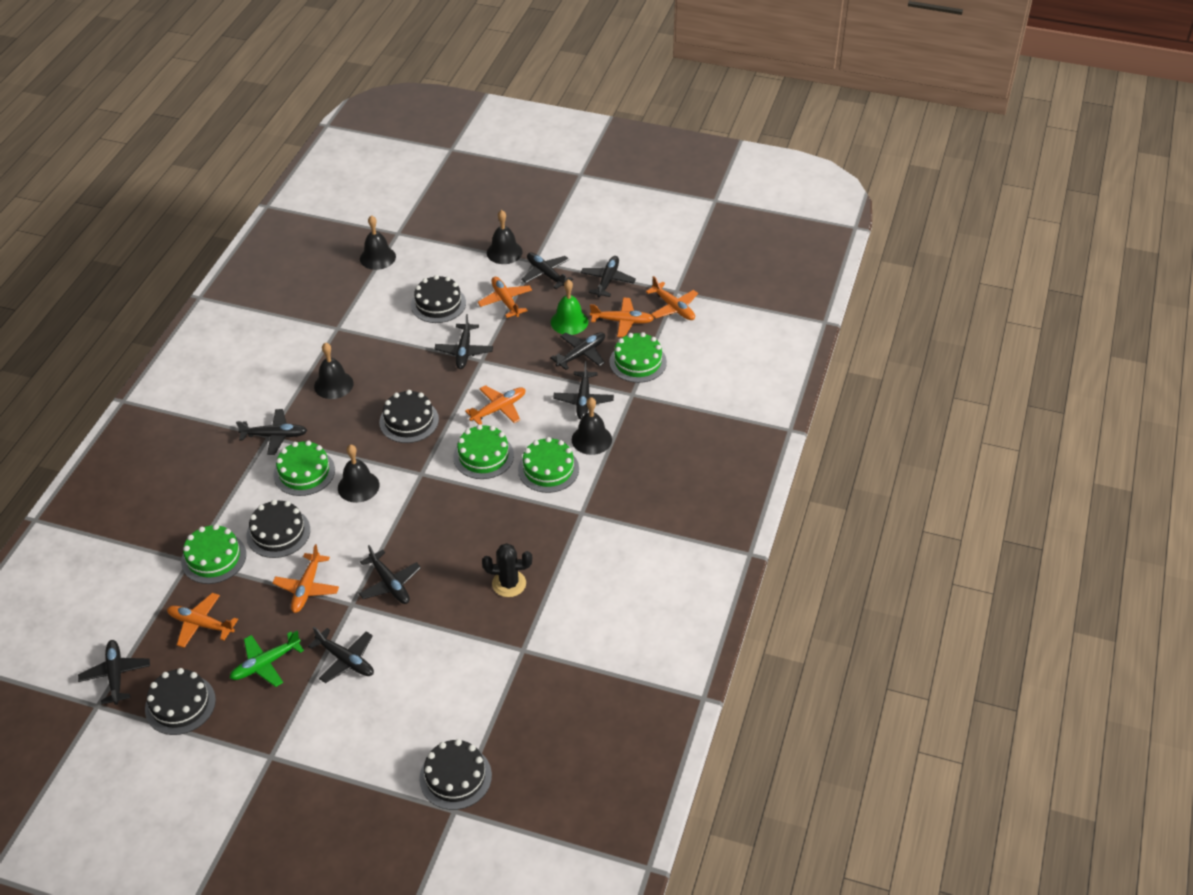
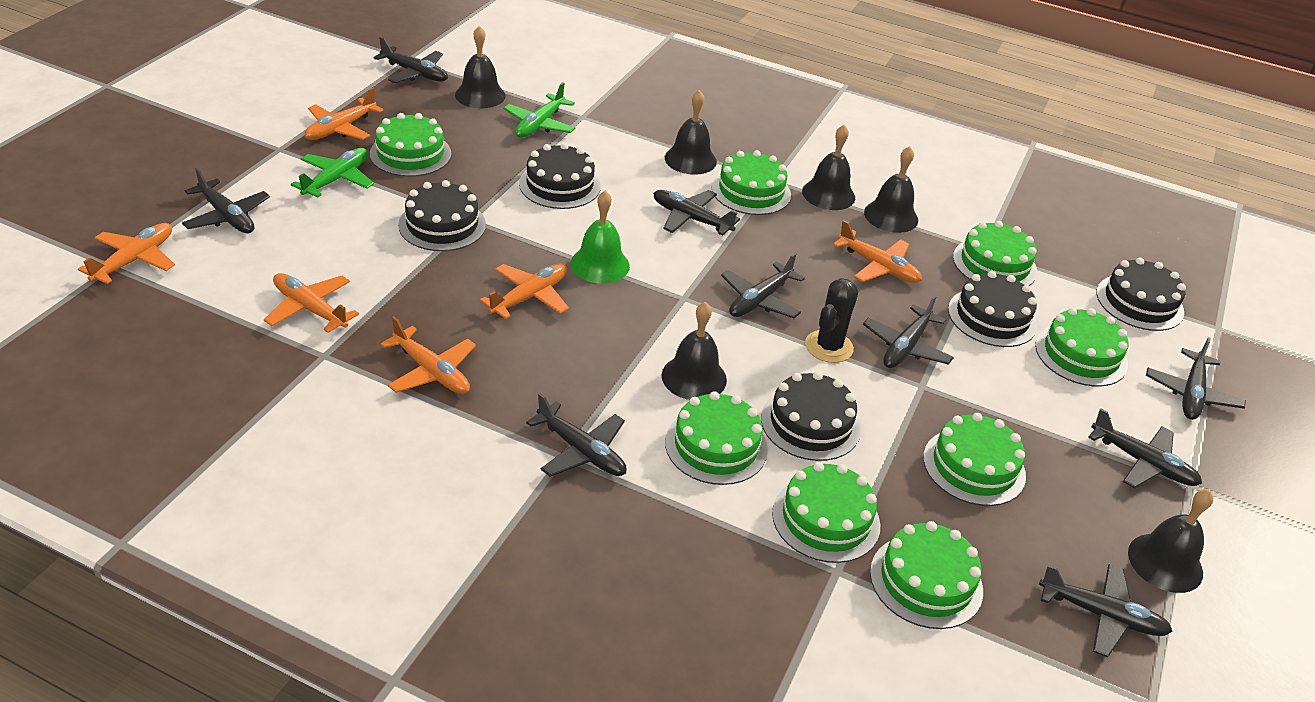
black bell: 5 -> 6
green cake: 5 -> 8
green plane: 1 -> 2

